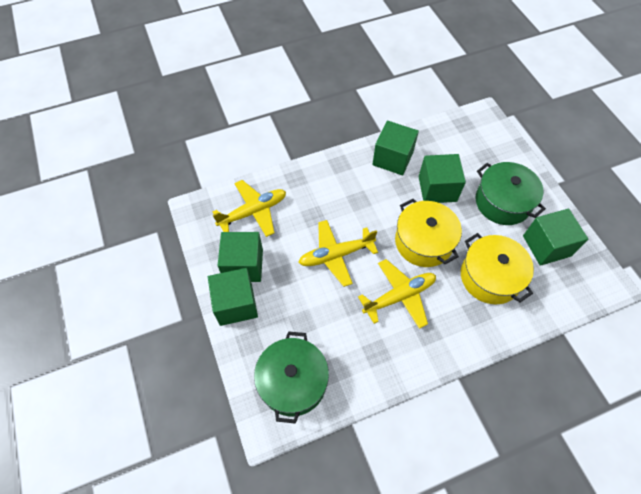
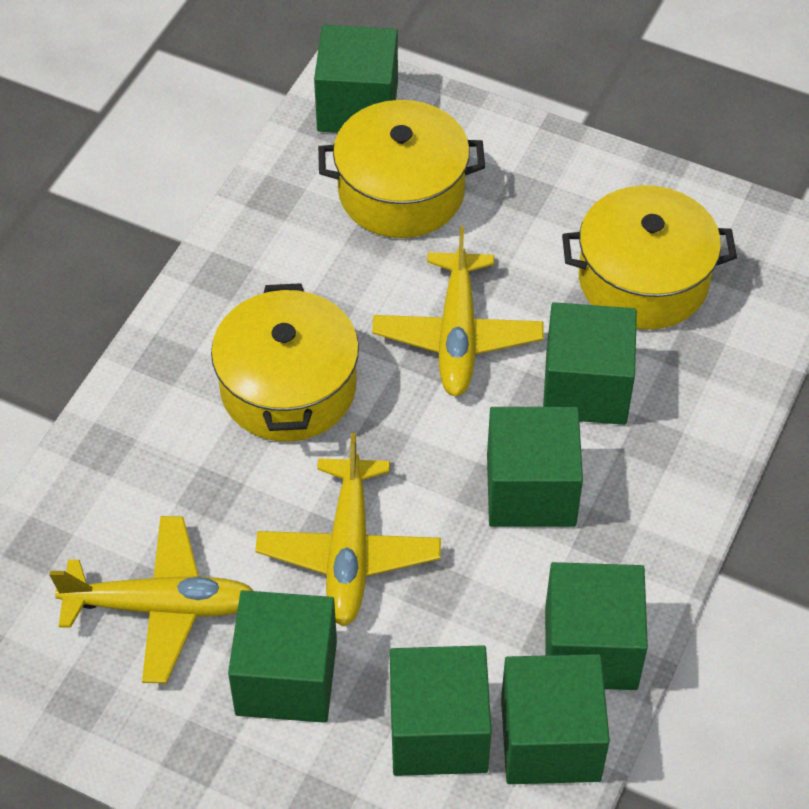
green cube: 5 -> 7
green pot: 2 -> 0
yellow pot: 2 -> 3

